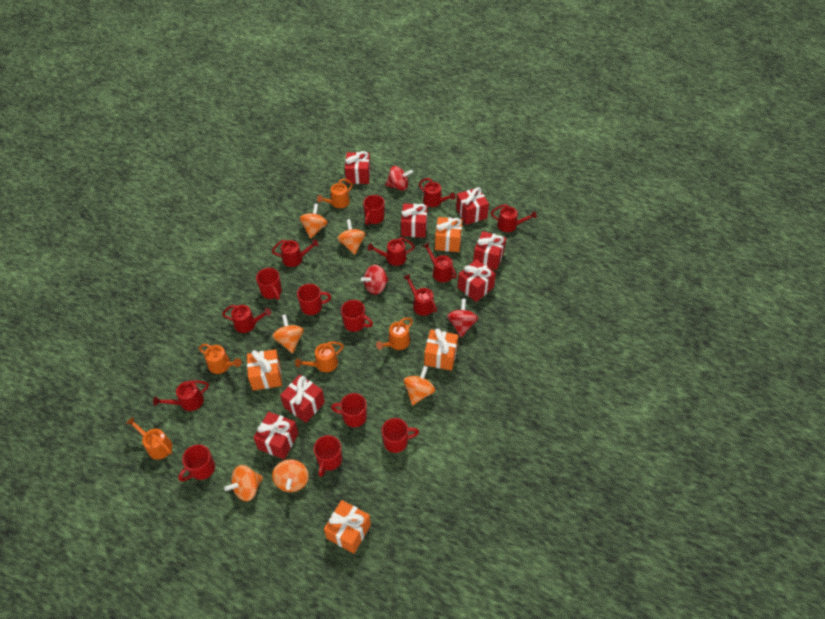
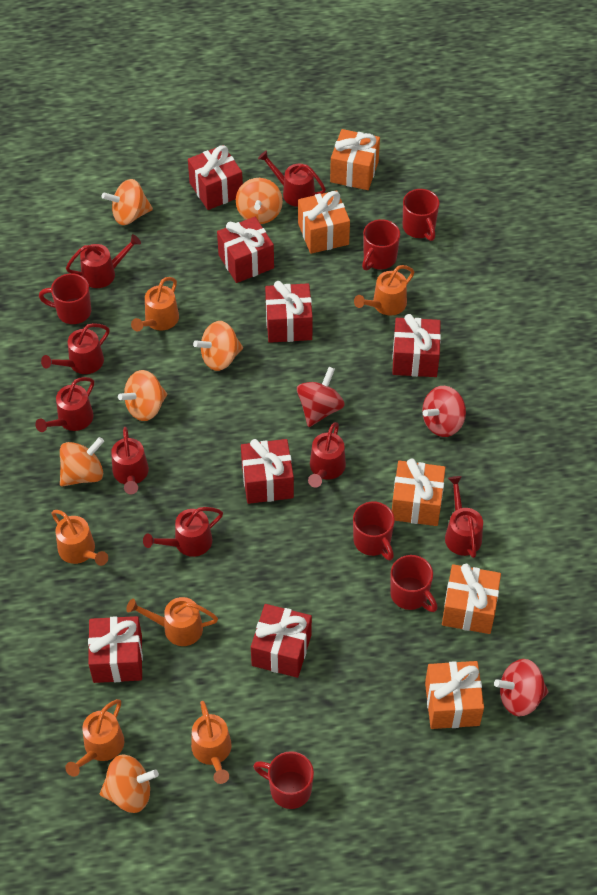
orange gift: 4 -> 5
orange watering can: 5 -> 6
red mug: 8 -> 6

